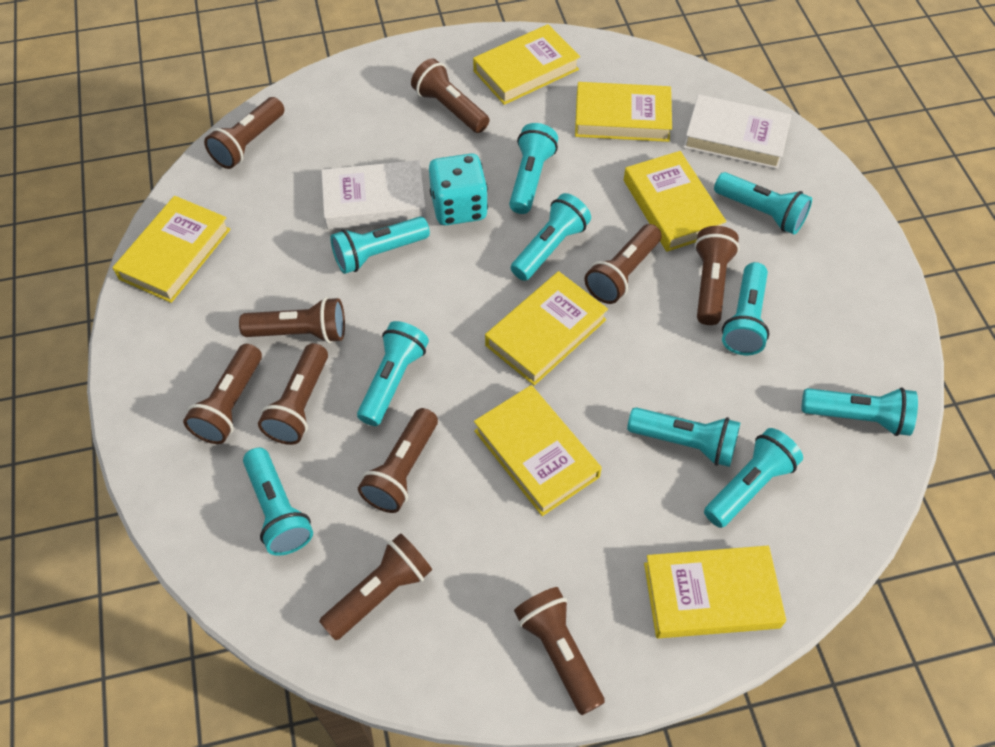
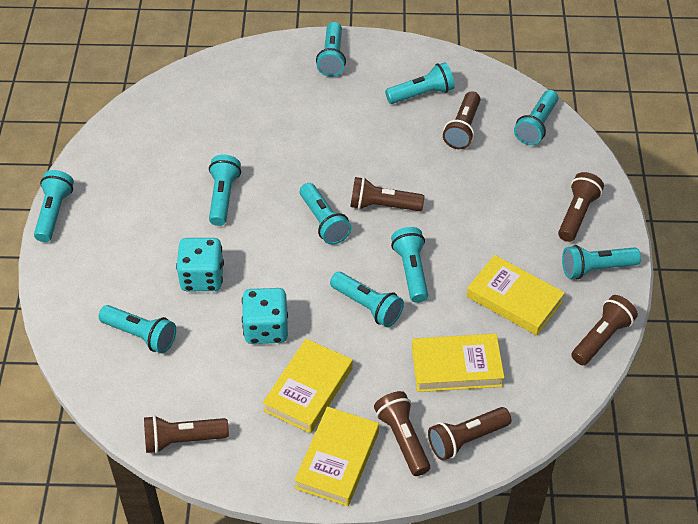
brown flashlight: 10 -> 7
turquoise dice: 1 -> 2
white book: 2 -> 0
yellow book: 7 -> 4

